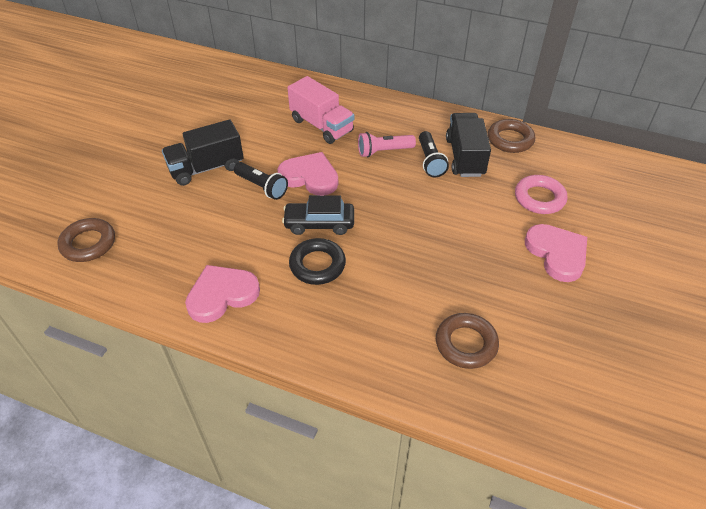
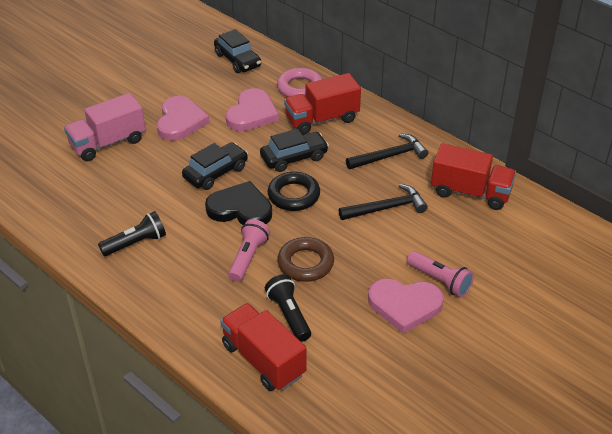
black car: 1 -> 3
black hammer: 0 -> 2
black heart: 0 -> 1
black truck: 2 -> 0
brown ring: 3 -> 1
pink flashlight: 1 -> 2
red truck: 0 -> 3

